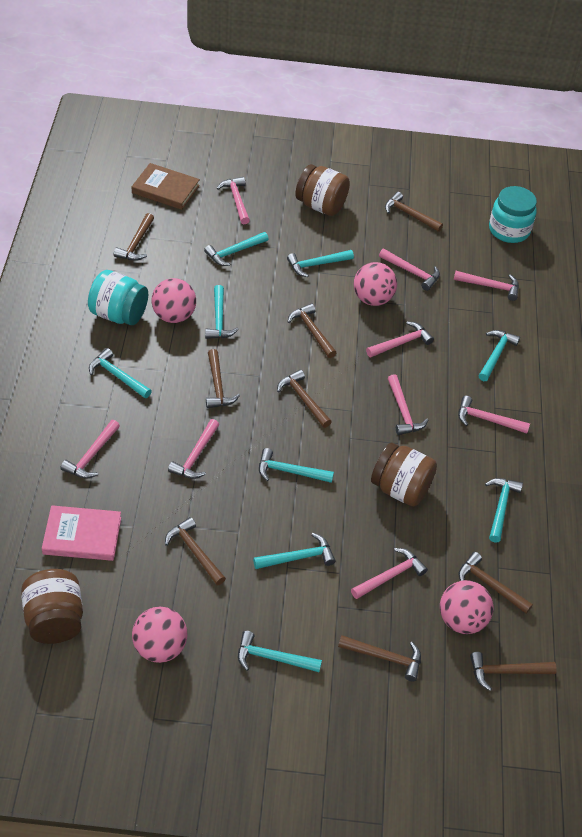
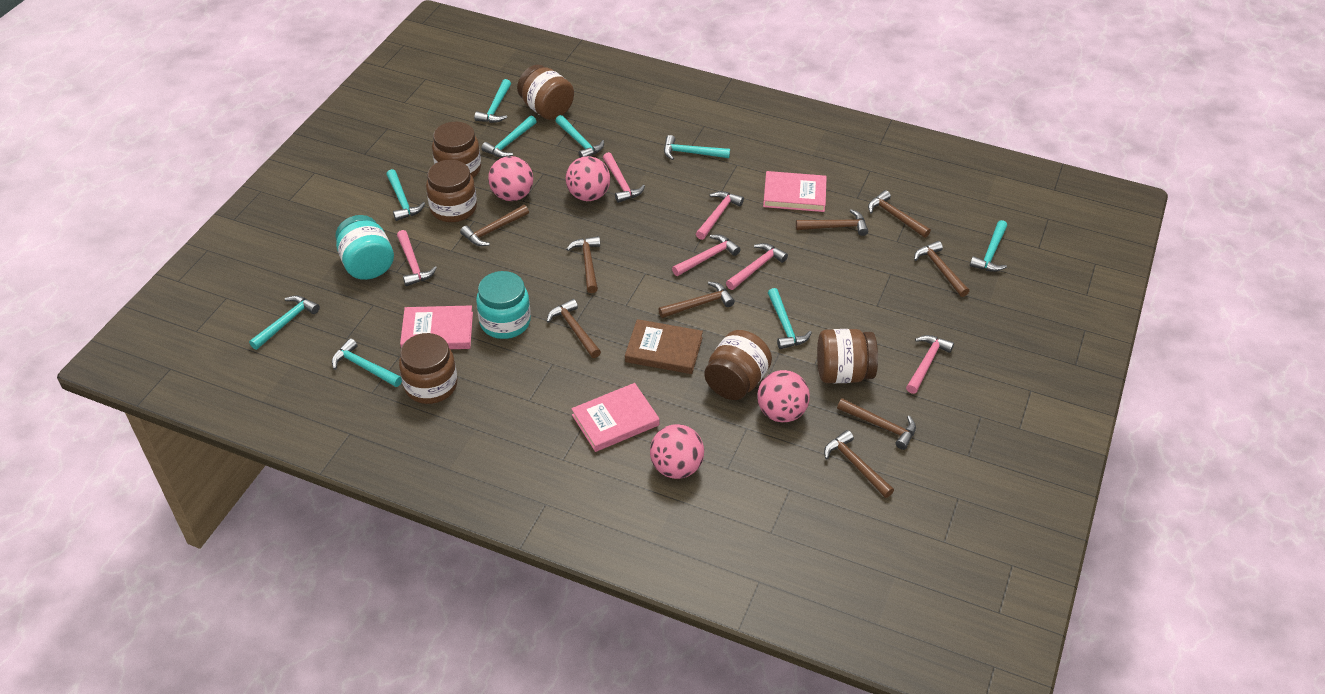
brown jar: 3 -> 6
pink book: 1 -> 3
pink hammer: 9 -> 6

